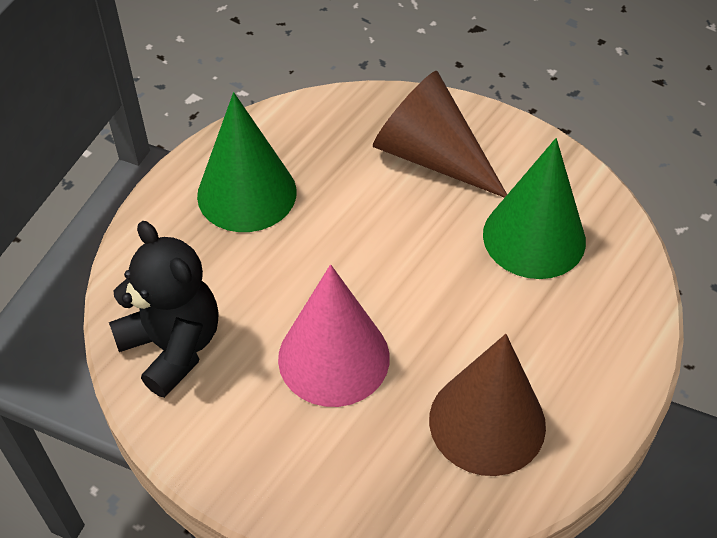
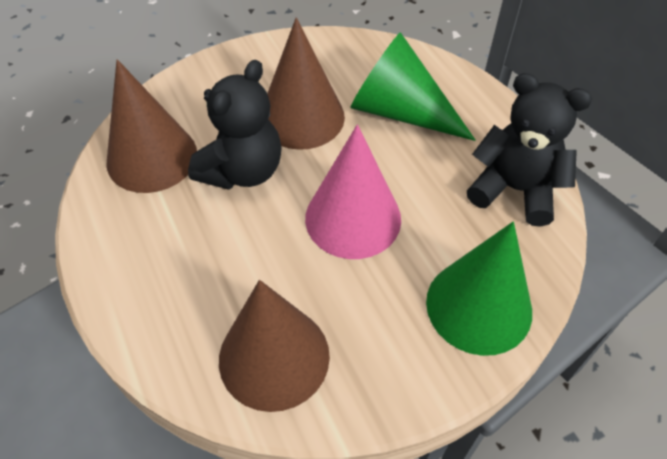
black teddy bear: 1 -> 2
brown cone: 2 -> 3

